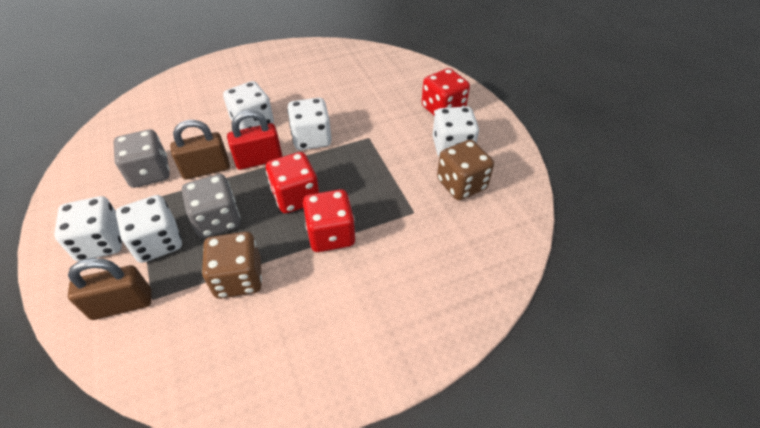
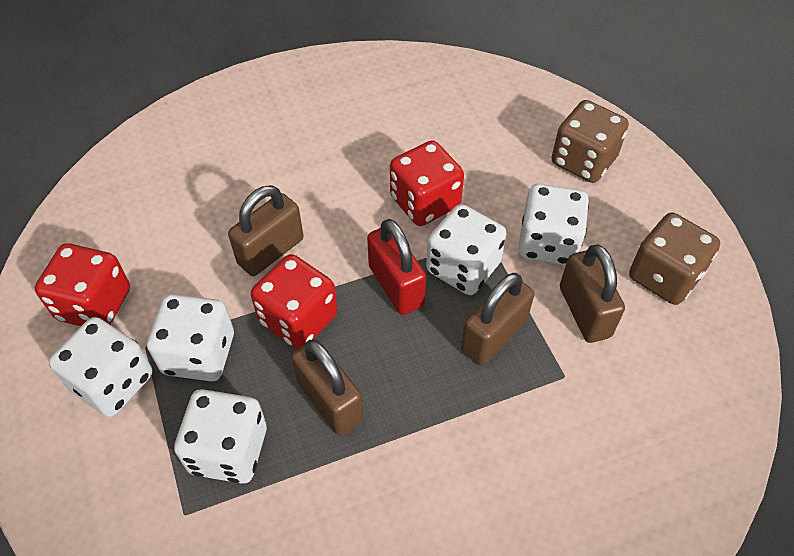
brown padlock: 2 -> 4
grey dice: 2 -> 0

